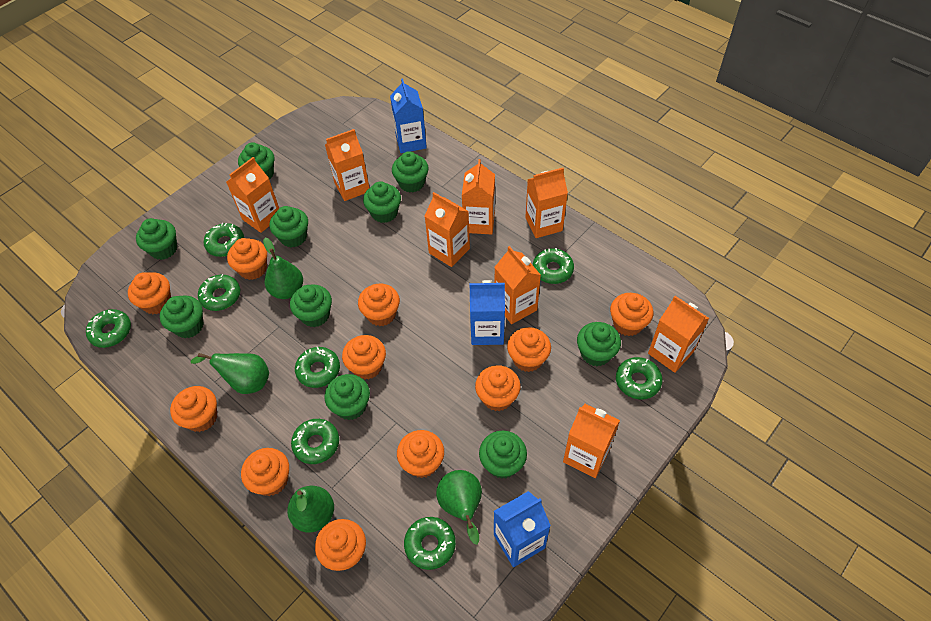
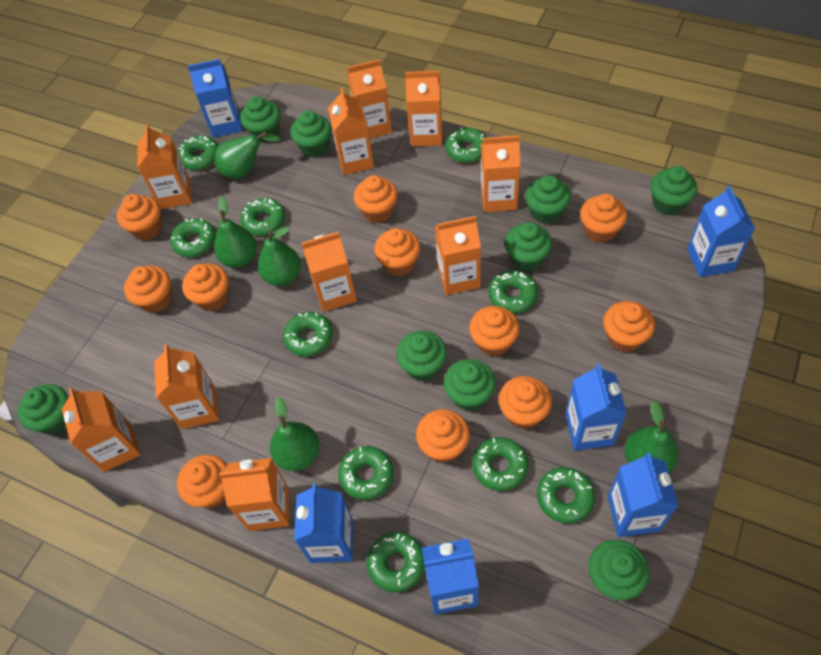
blue carton: 3 -> 6
green cupcake: 10 -> 9
green donut: 8 -> 10
green pear: 4 -> 5
orange carton: 8 -> 10

